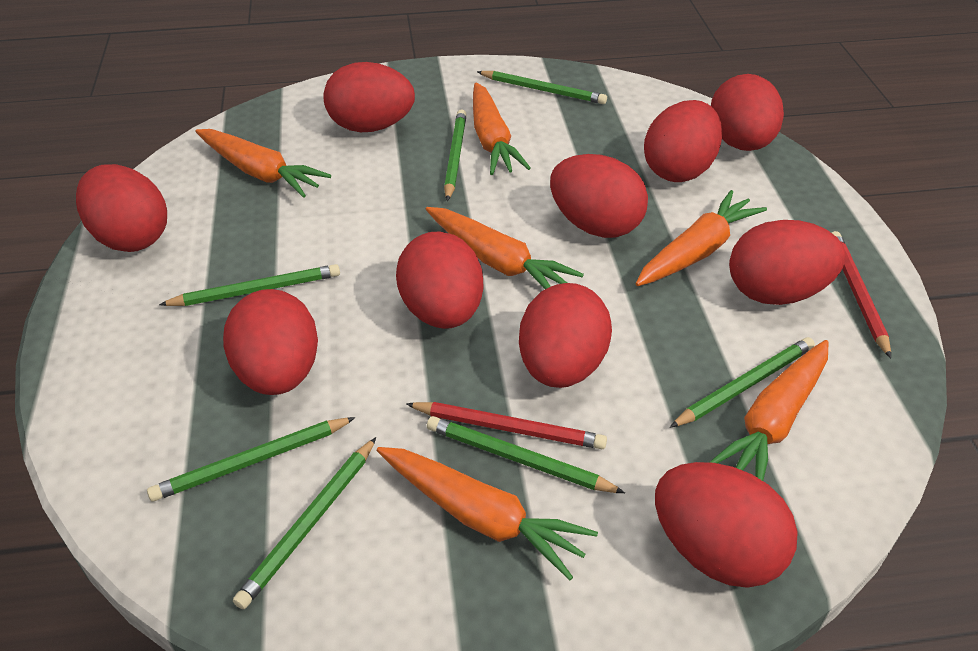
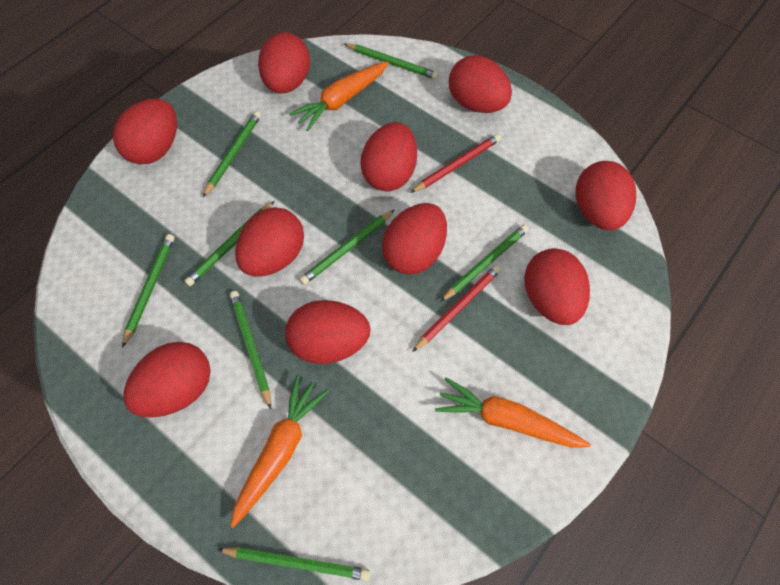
green pencil: 7 -> 8
orange carrot: 6 -> 3

